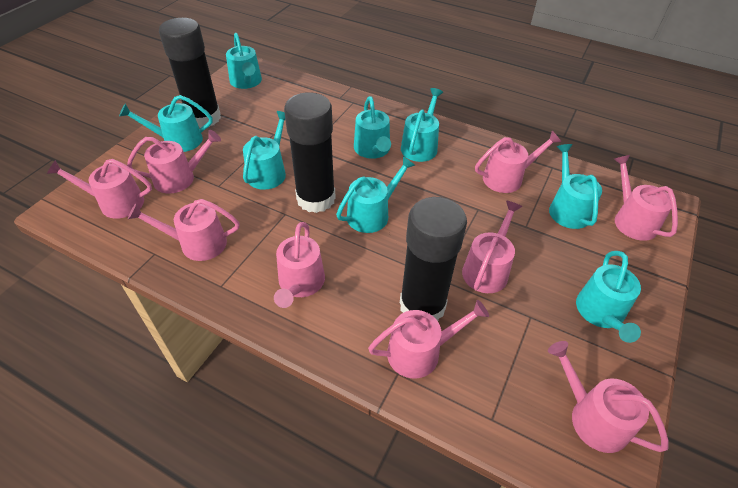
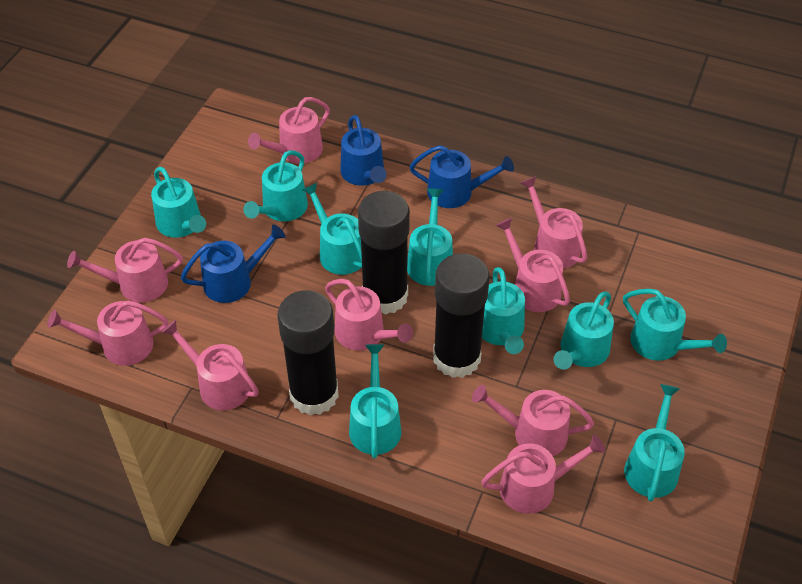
blue watering can: 0 -> 3
turquoise watering can: 8 -> 9

